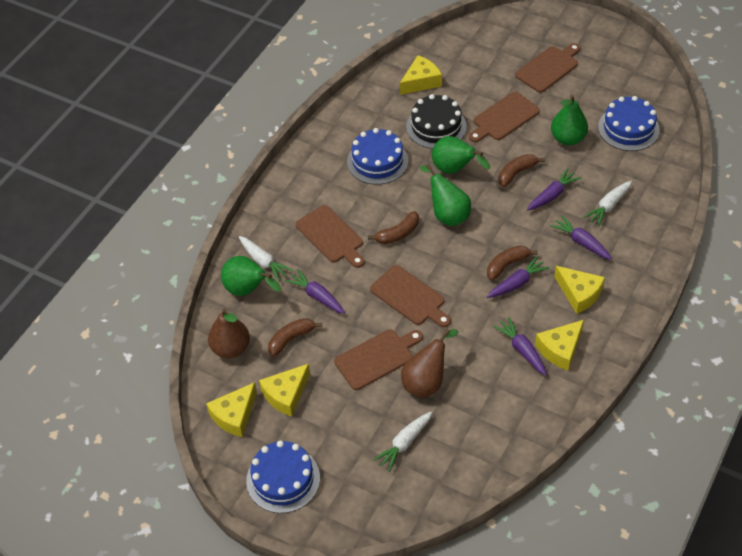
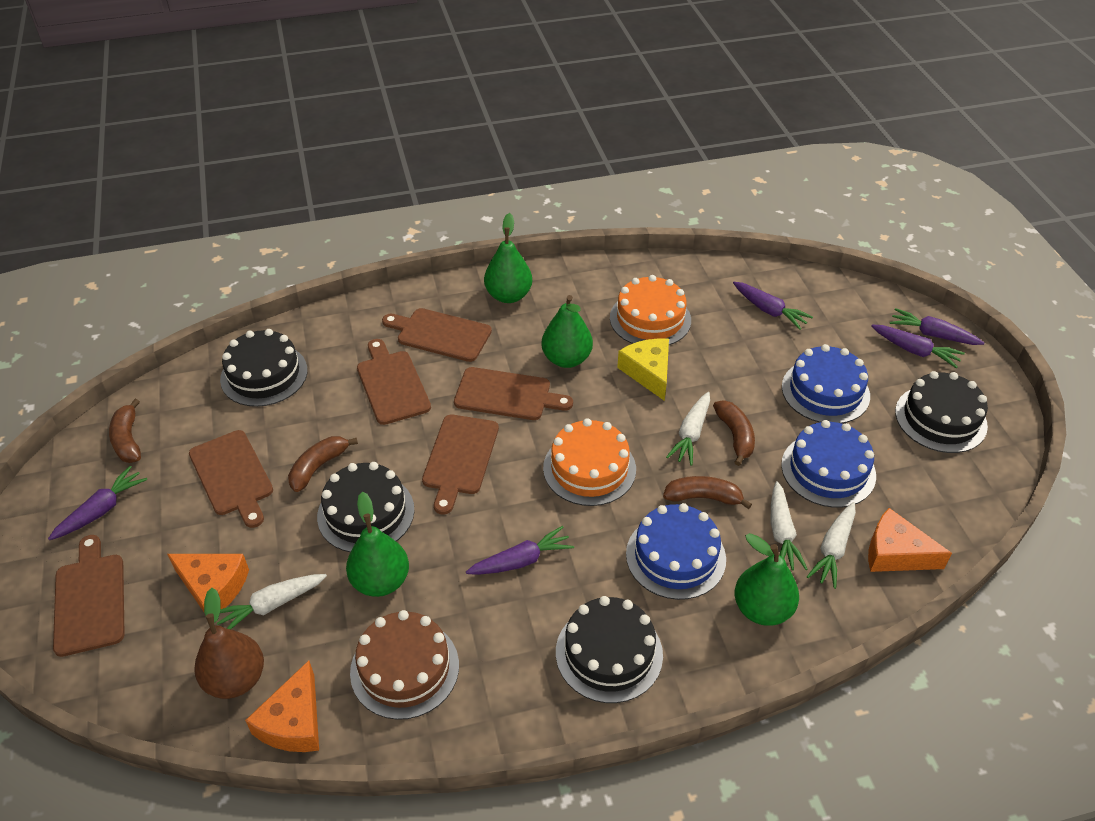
black cake: 1 -> 4
brown cake: 0 -> 1
brown cutting board: 5 -> 6
brown pear: 2 -> 1
orange cake: 0 -> 2
orange cheese: 0 -> 3
white carrot: 3 -> 4
yellow cheese: 5 -> 1

